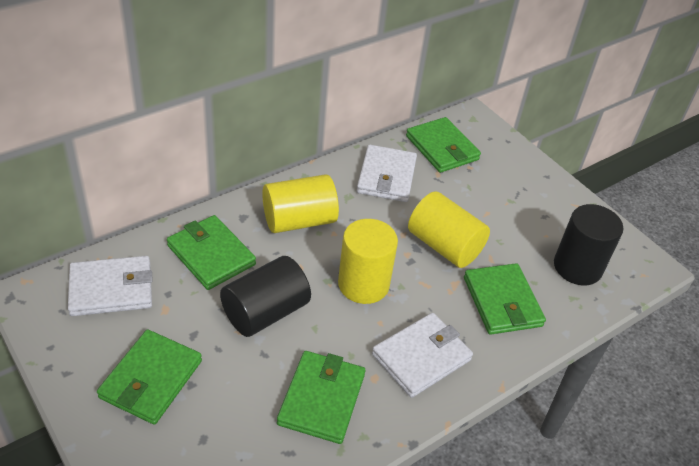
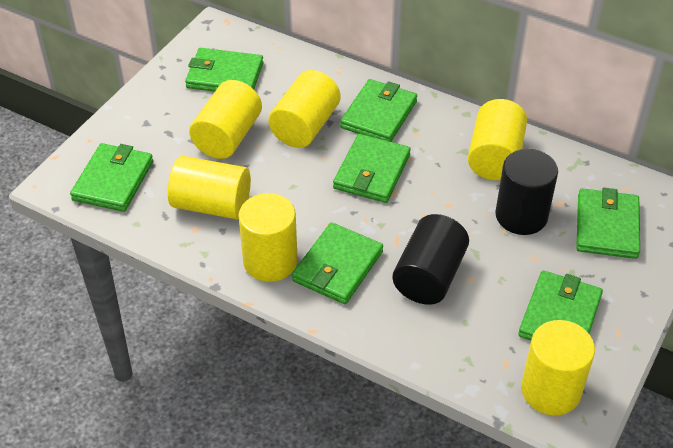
green wallet: 5 -> 7
white wallet: 3 -> 0
yellow cylinder: 3 -> 6

